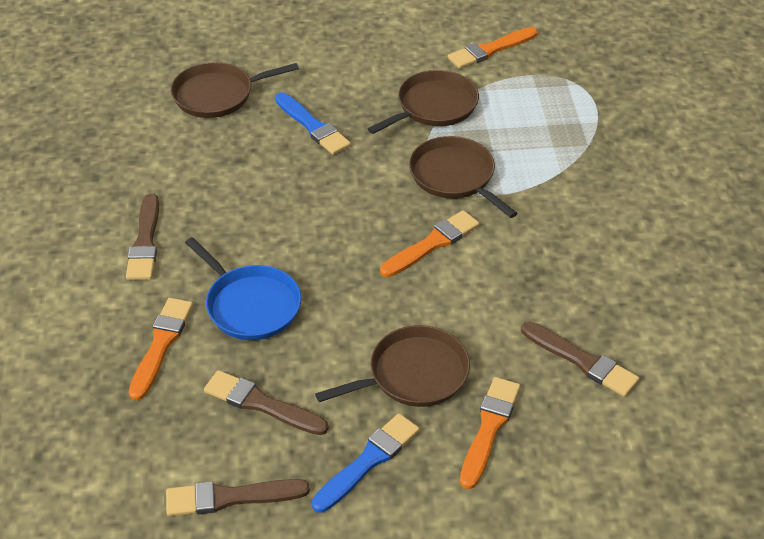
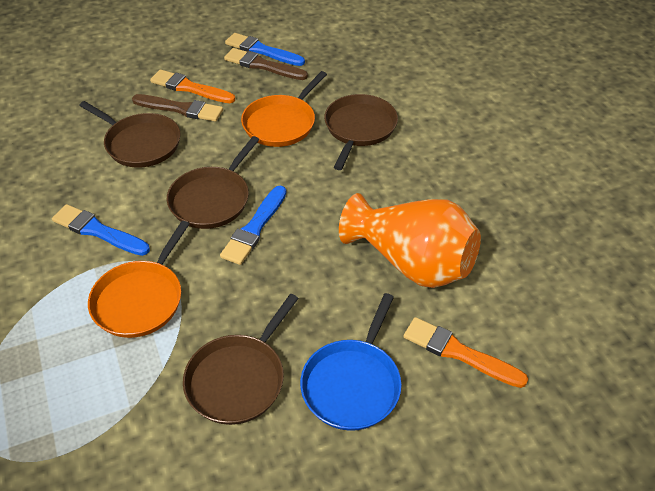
blue brush: 2 -> 3
brown brush: 4 -> 2
orange brush: 4 -> 2
orange pan: 0 -> 2
orange vase: 0 -> 1

